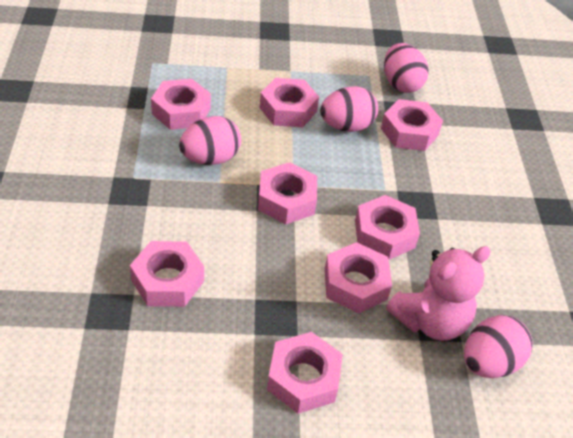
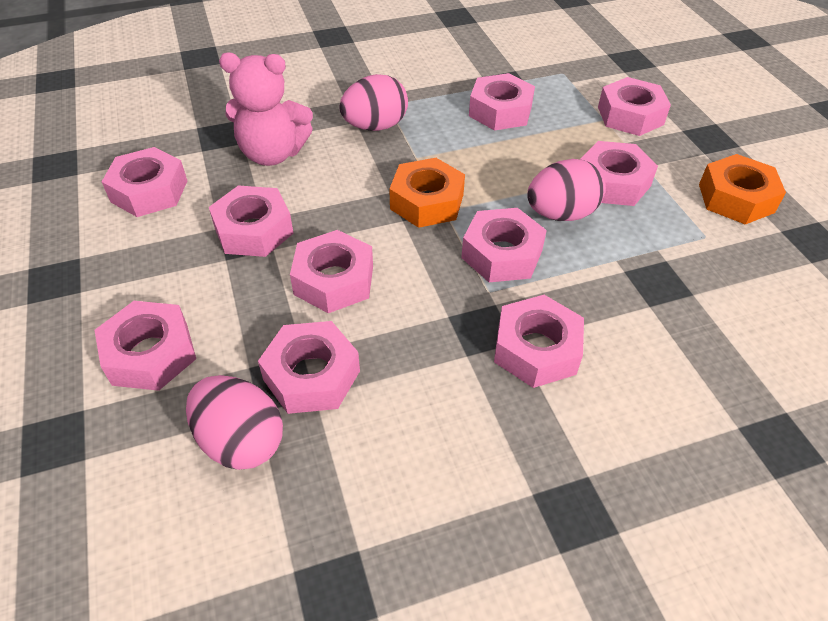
orange nut: 0 -> 2
pink egg: 4 -> 3
pink nut: 8 -> 10

